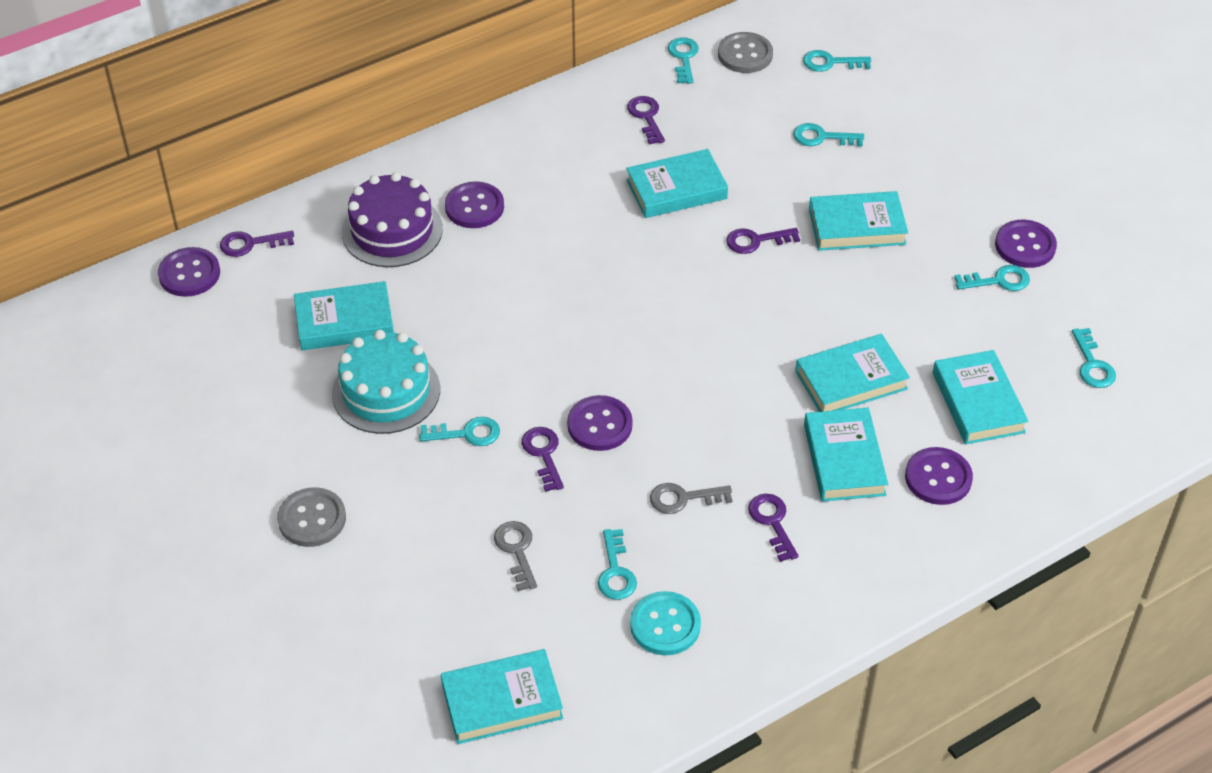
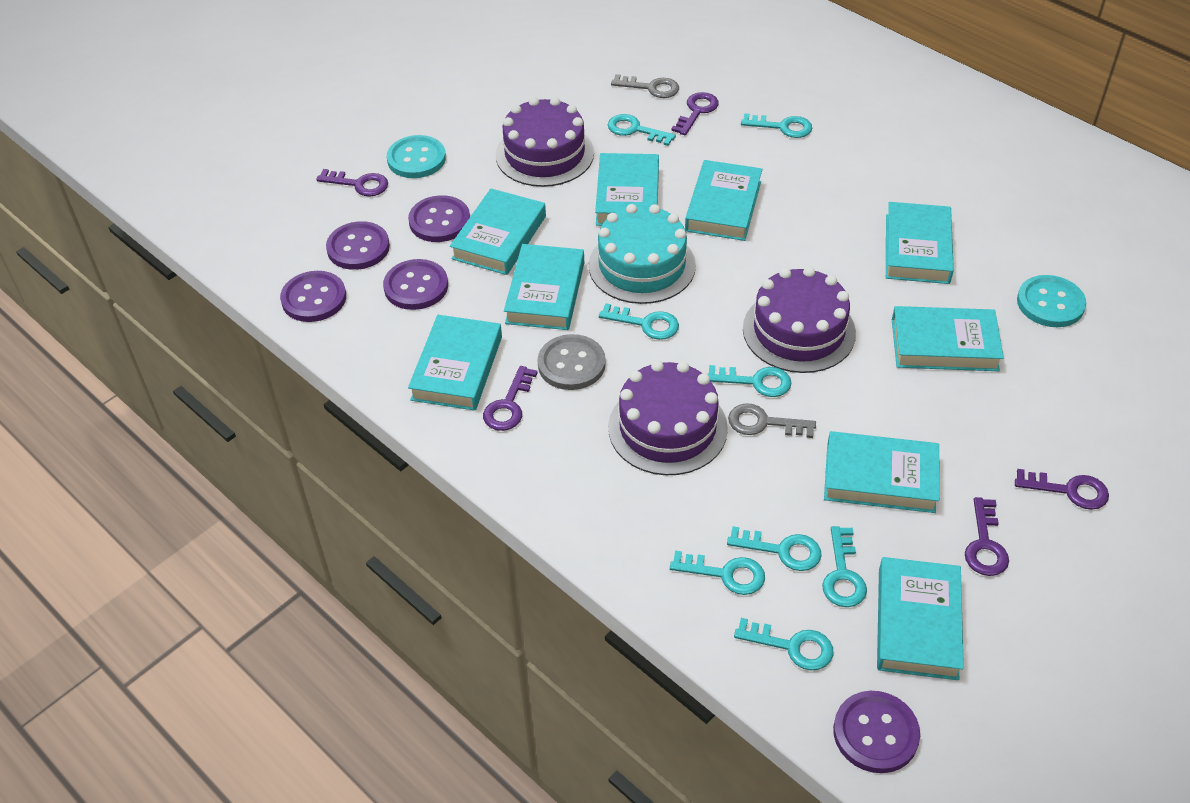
grey button: 2 -> 1
purple cake: 1 -> 3
turquoise book: 7 -> 9
turquoise button: 1 -> 2
turquoise key: 7 -> 8

